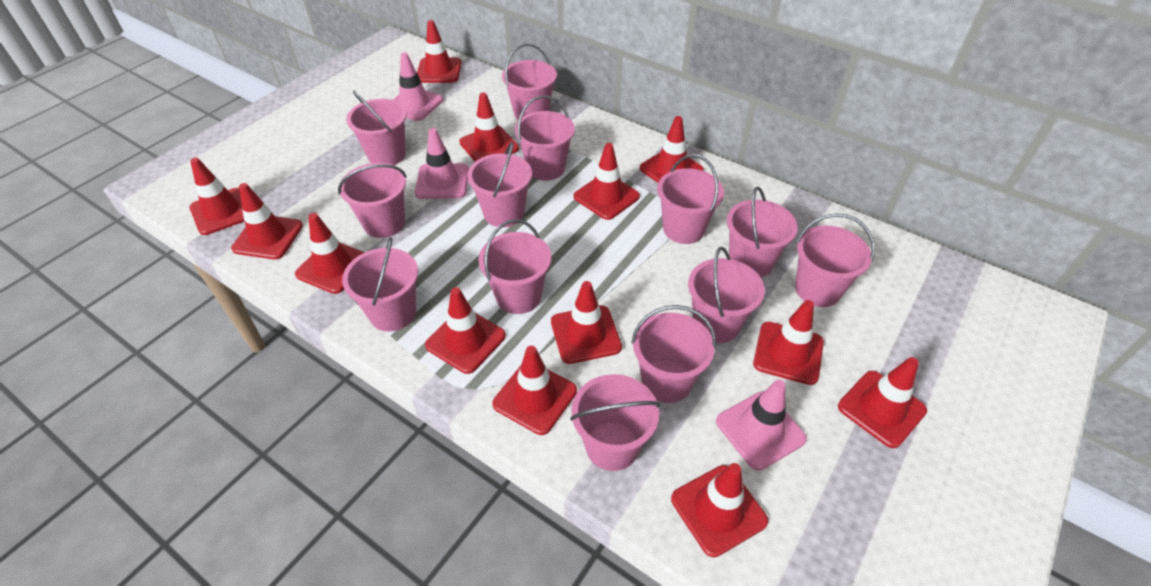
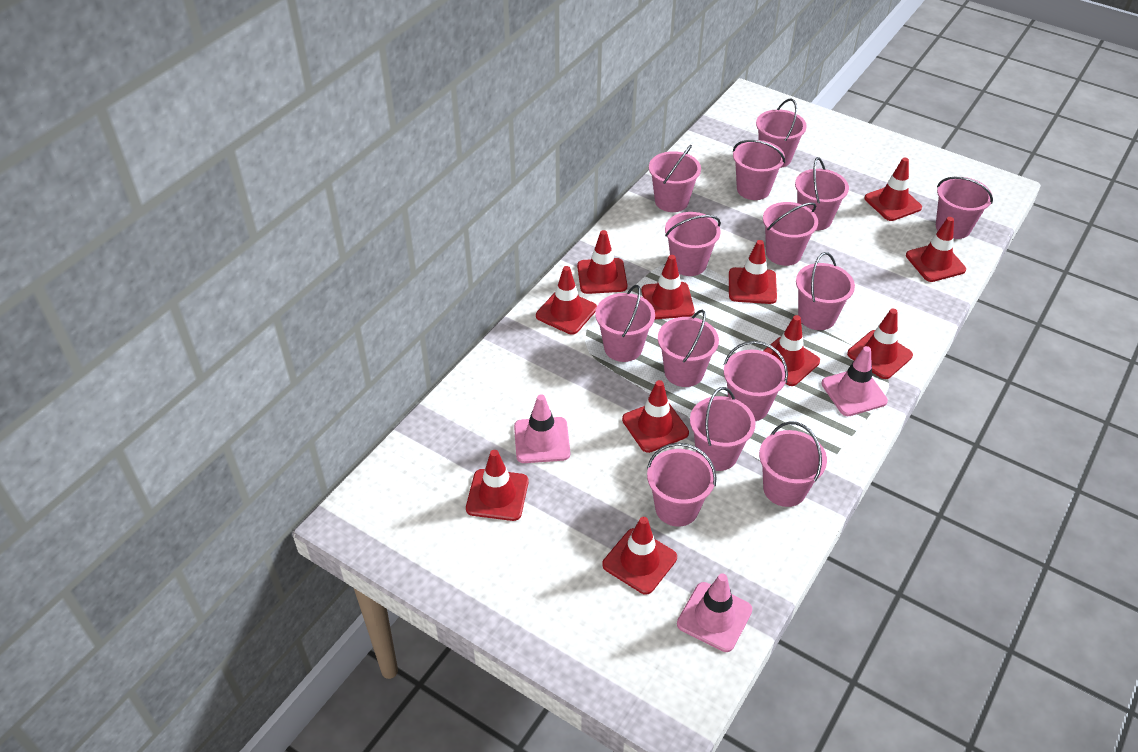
pink bucket: 13 -> 14
red traffic cone: 13 -> 11

